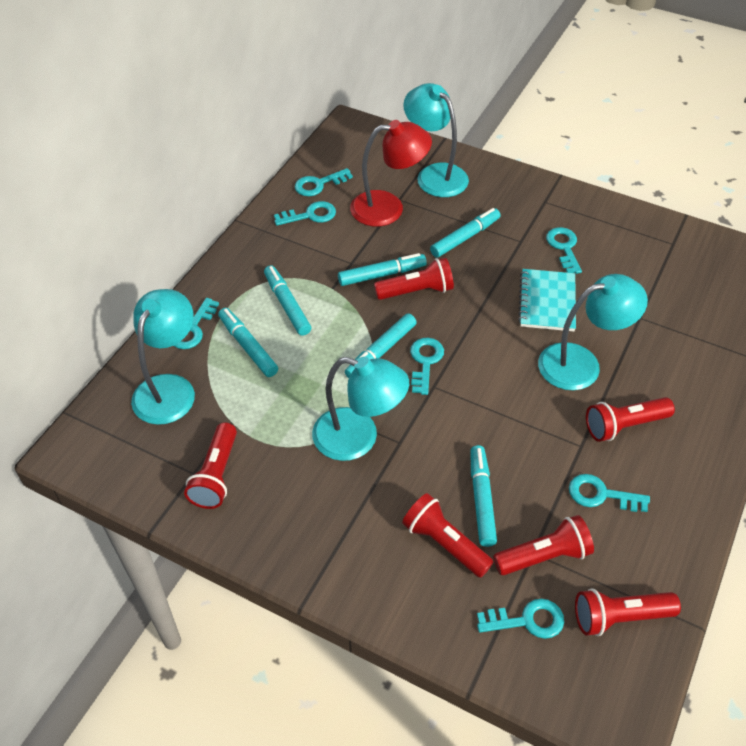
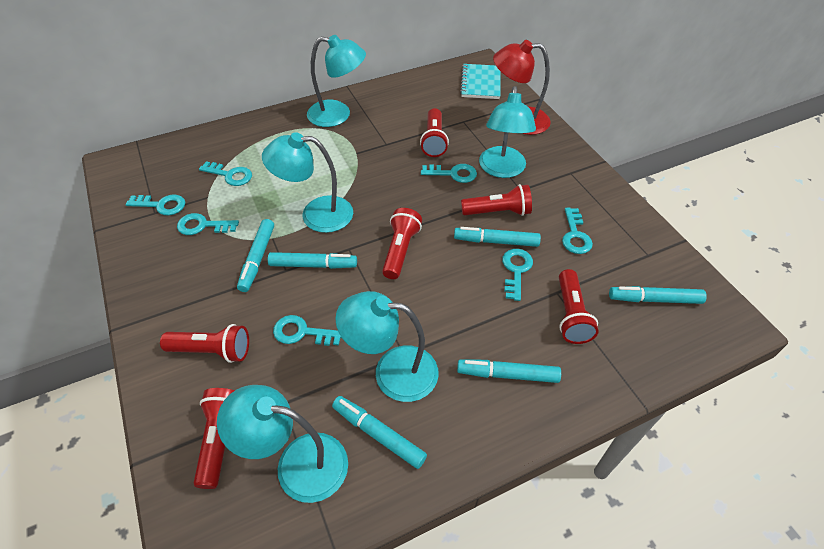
turquoise lamp: 4 -> 5

